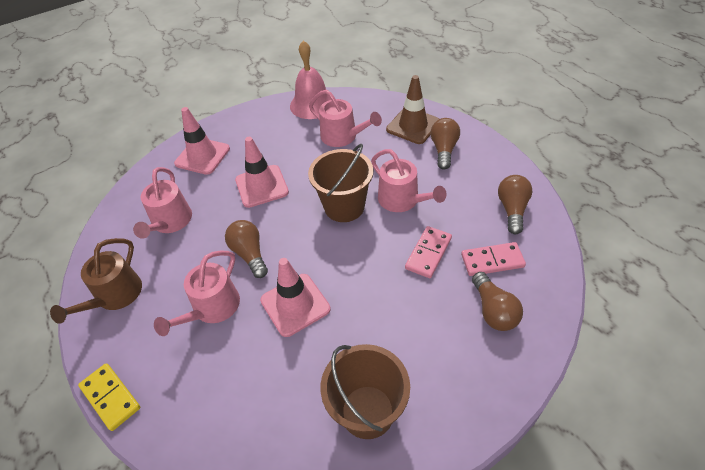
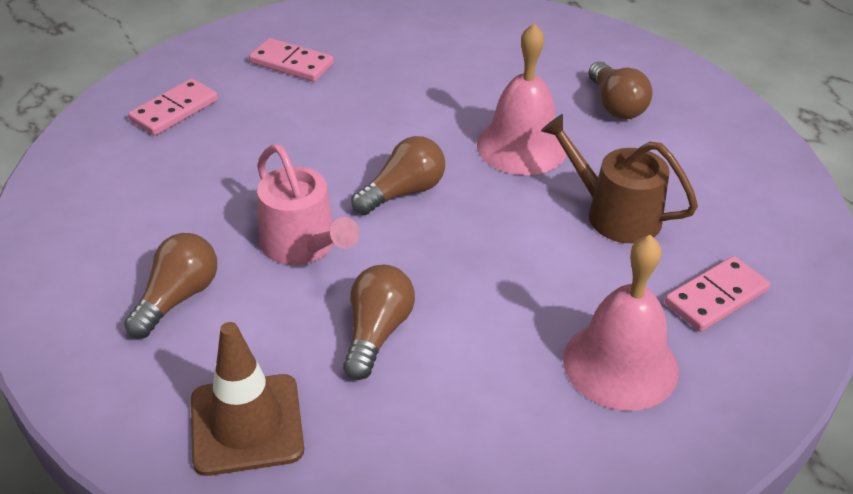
brown bucket: 2 -> 0
pink bell: 1 -> 2
pink domino: 2 -> 3
pink traffic cone: 3 -> 0
pink watering can: 4 -> 1
yellow domino: 1 -> 0

